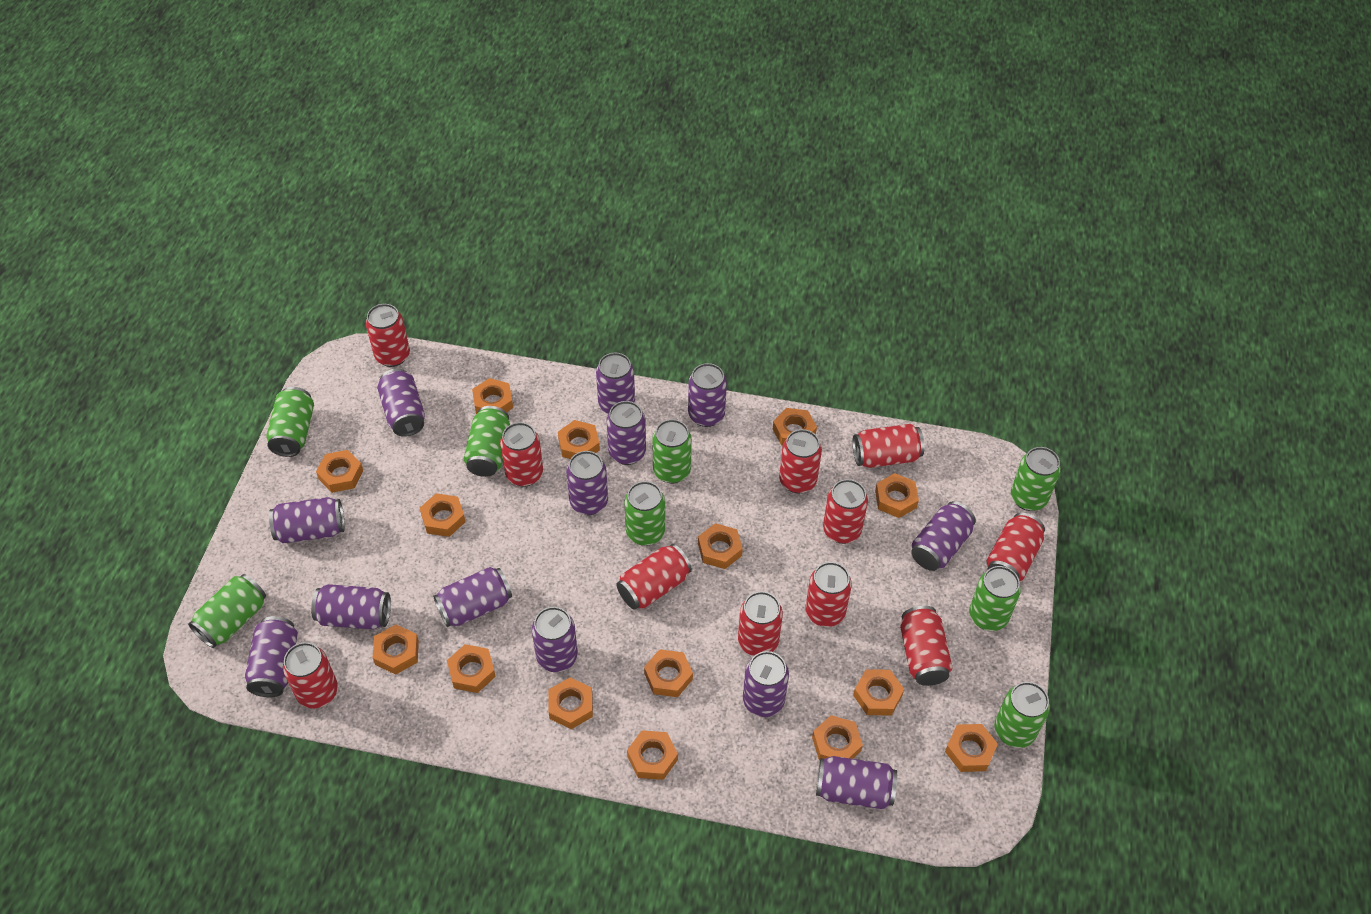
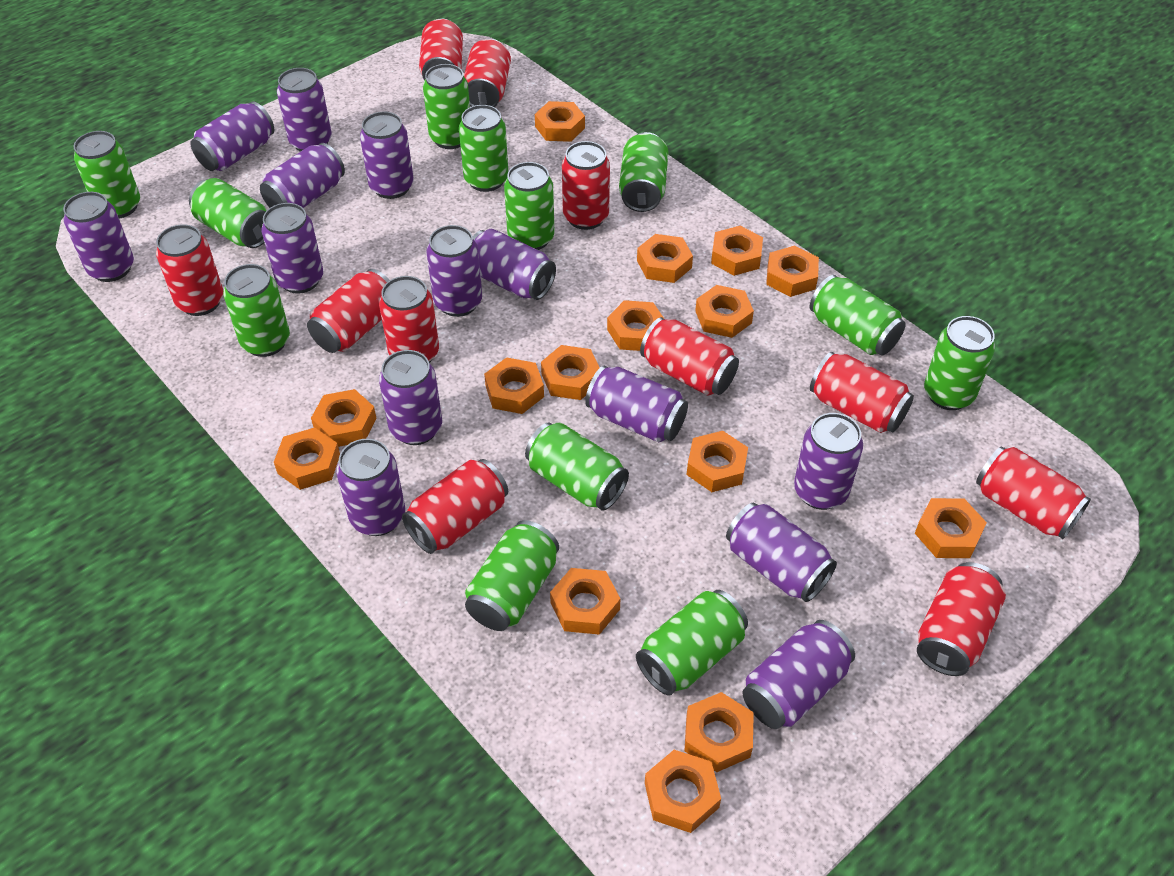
green can: 8 -> 12
purple can: 13 -> 14

